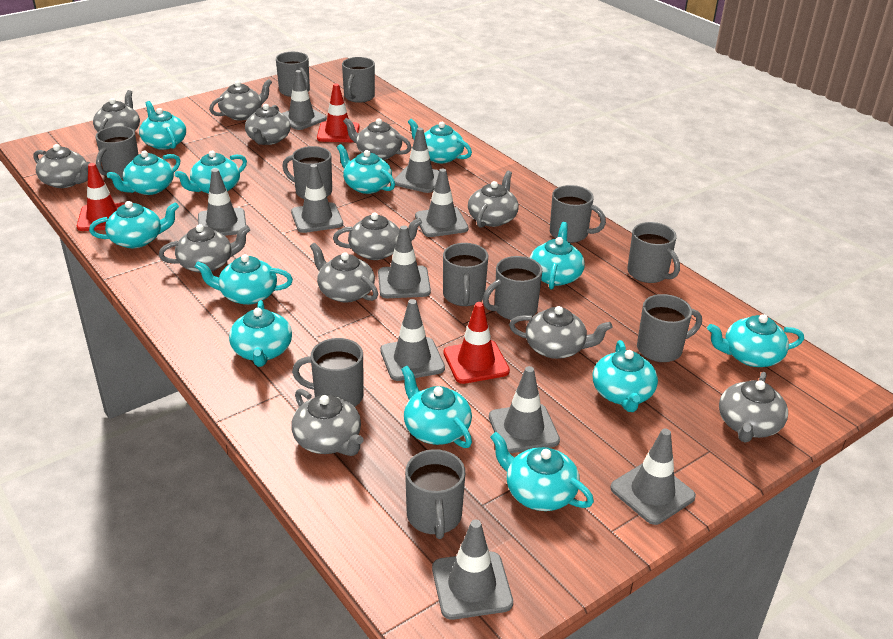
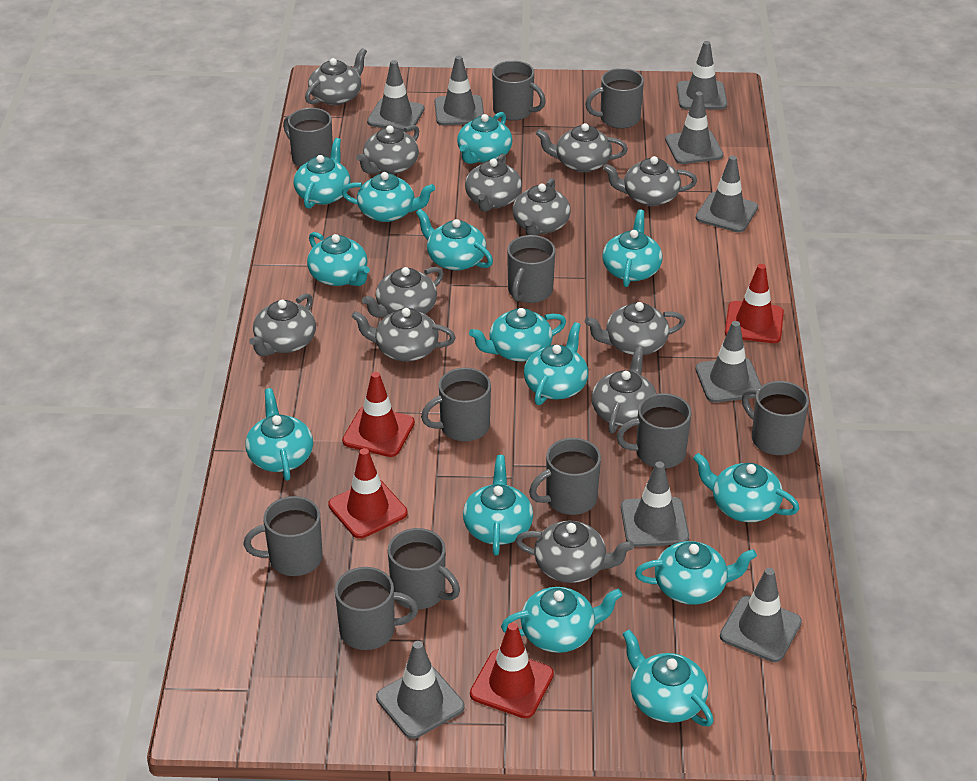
grey traffic cone: 10 -> 9
red traffic cone: 3 -> 4
turquoise teapot: 13 -> 14

